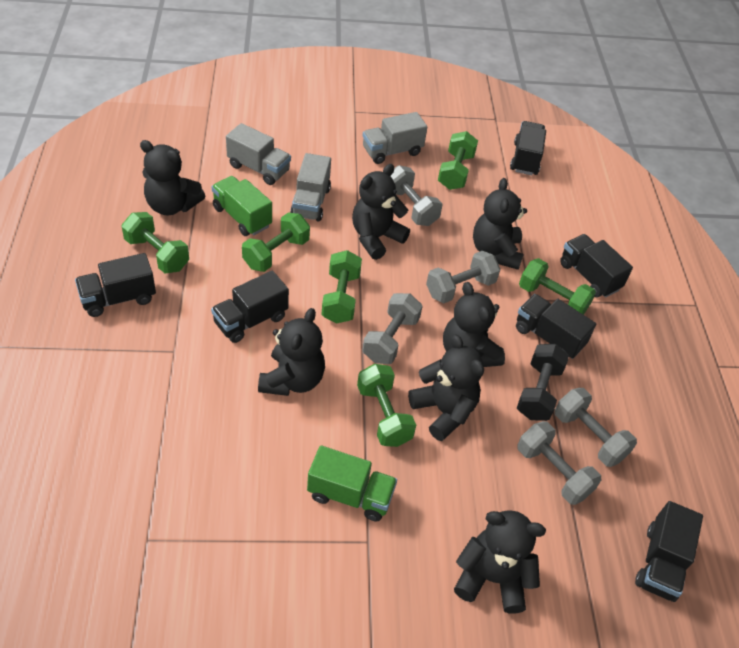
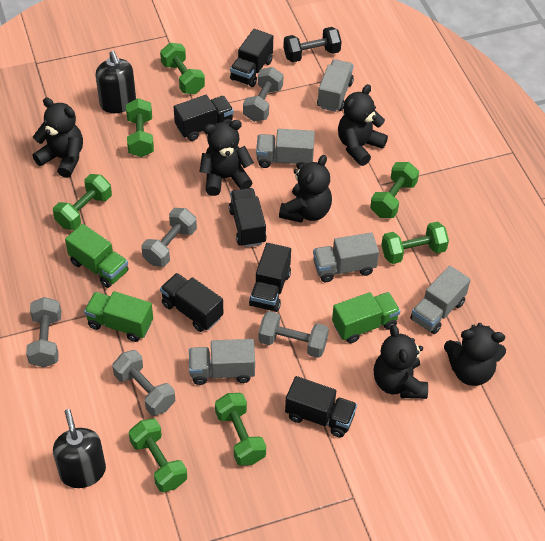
black soap dispenser: 0 -> 2
black teddy bear: 7 -> 6
green dumbbell: 6 -> 7
green truck: 2 -> 3
grey truck: 3 -> 5

